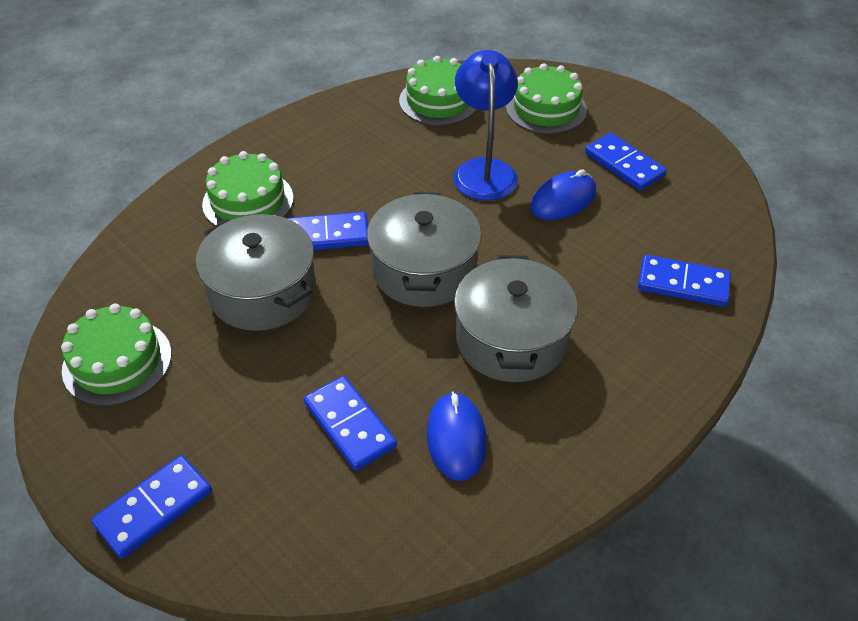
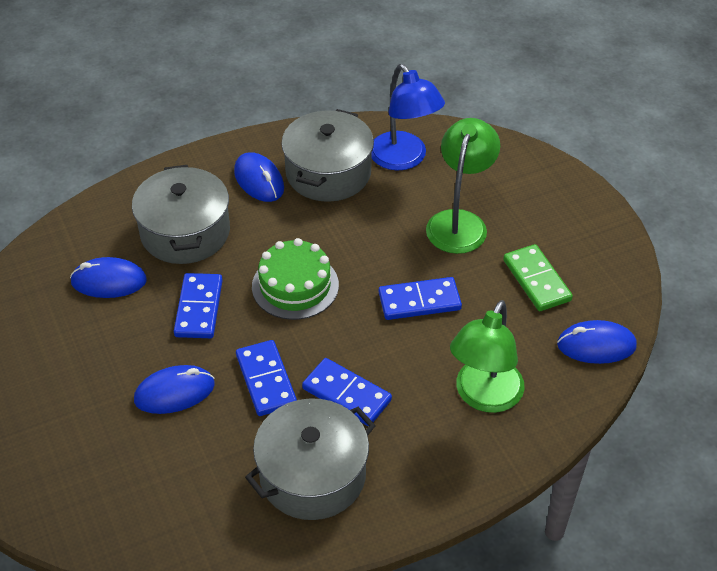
blue domino: 5 -> 4
blue mouse: 2 -> 4
green cake: 4 -> 1
green domino: 0 -> 1
green lamp: 0 -> 2

